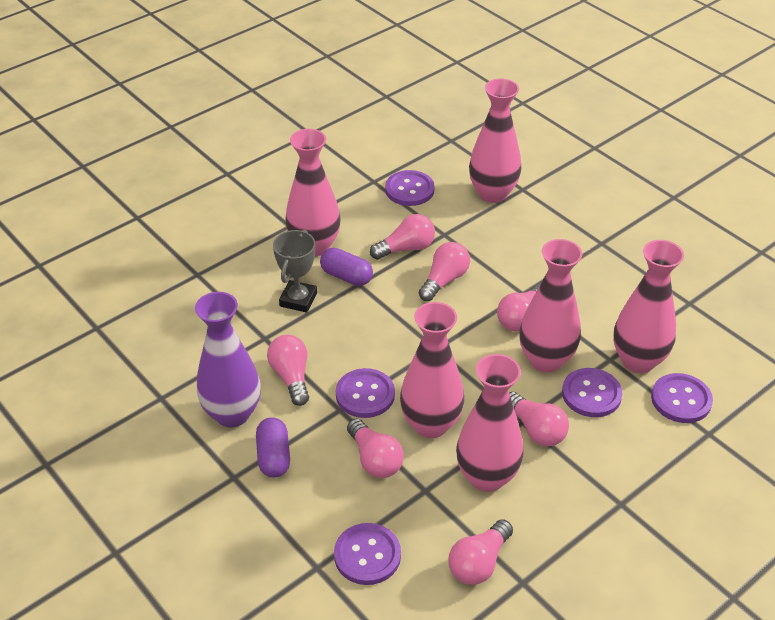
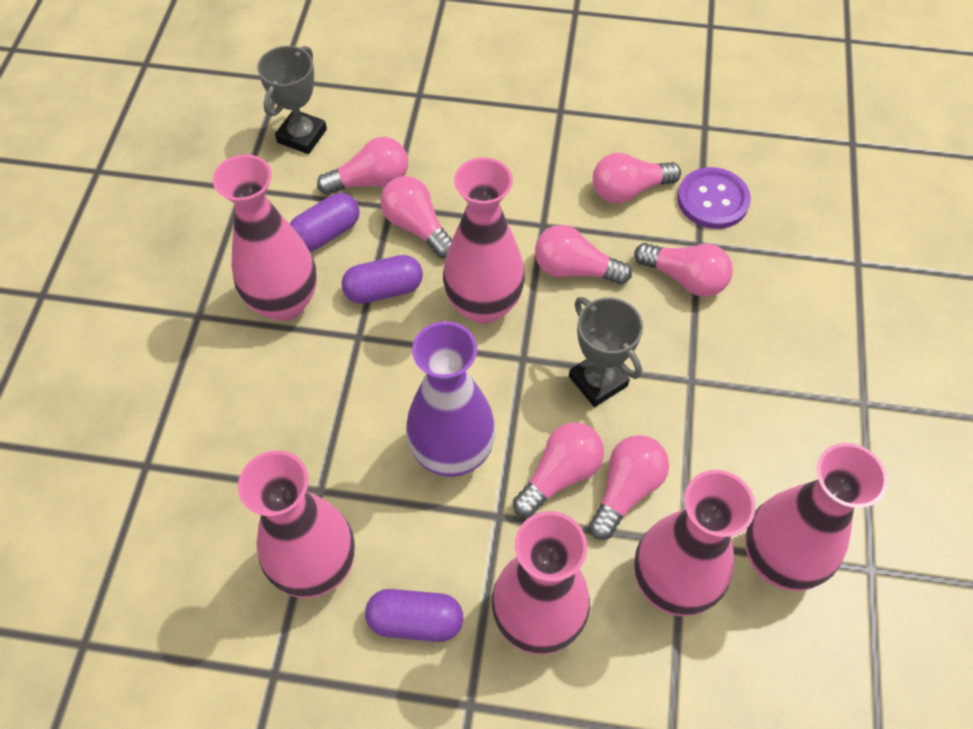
grey trophy: 1 -> 2
purple button: 5 -> 1
purple capsule: 2 -> 3

